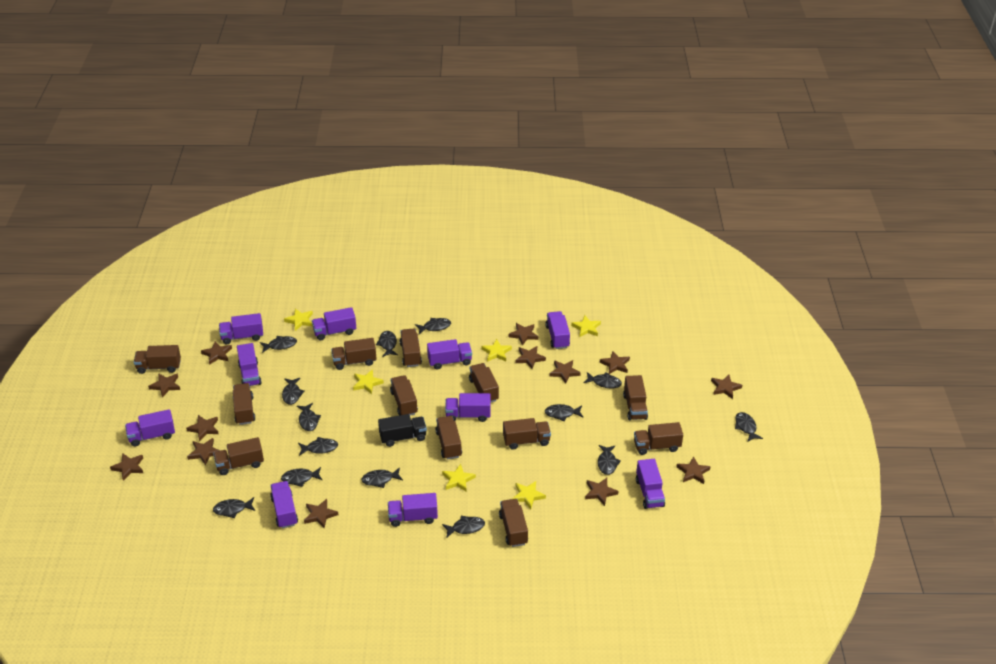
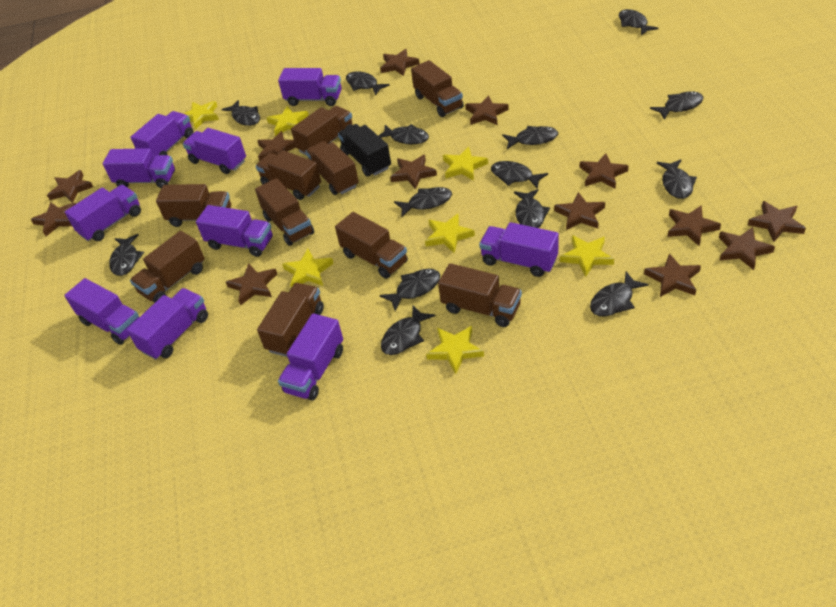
brown truck: 12 -> 10
yellow star: 6 -> 7

